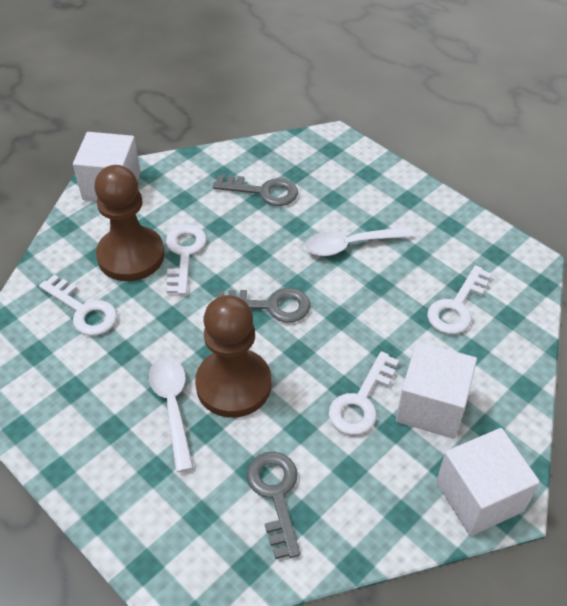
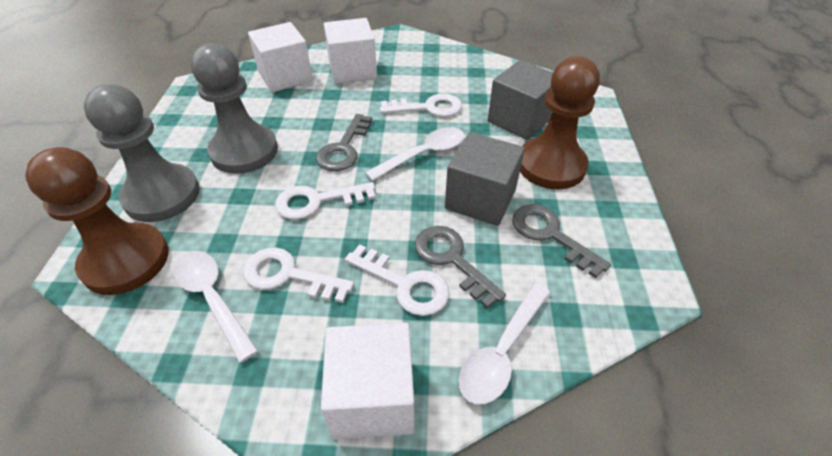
grey cube: 0 -> 2
grey pawn: 0 -> 2
white spoon: 2 -> 3

